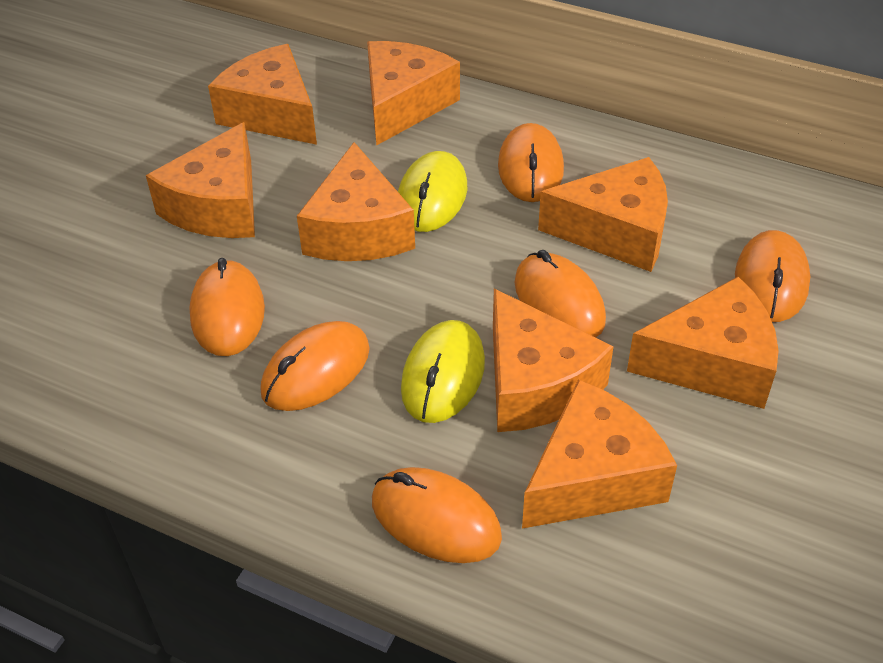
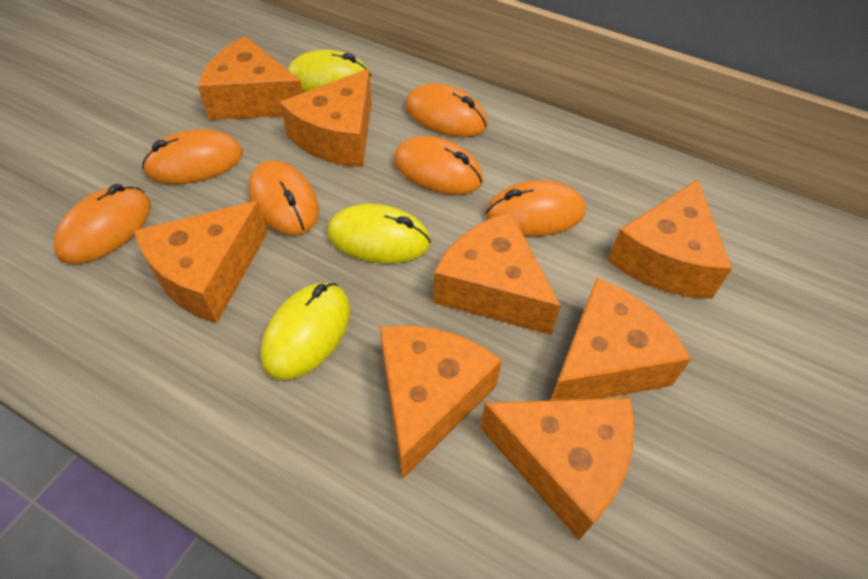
yellow mouse: 2 -> 3

